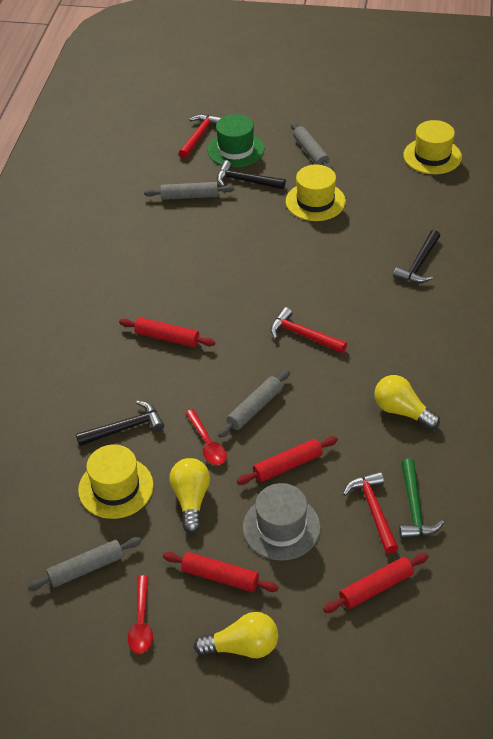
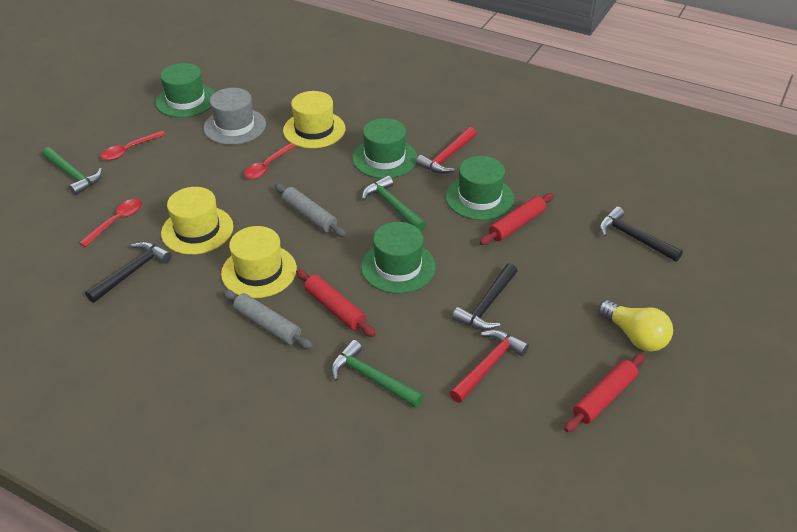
green hammer: 1 -> 3
green hat: 1 -> 4
grey rolling pin: 4 -> 2
red hammer: 3 -> 2
red rolling pin: 4 -> 3
red spoon: 2 -> 3
yellow light bulb: 3 -> 1

